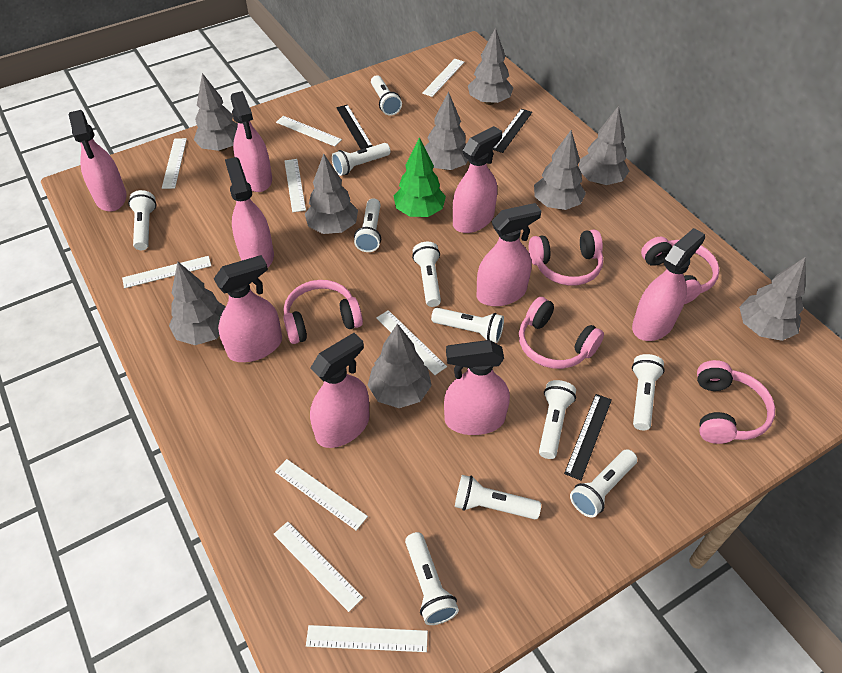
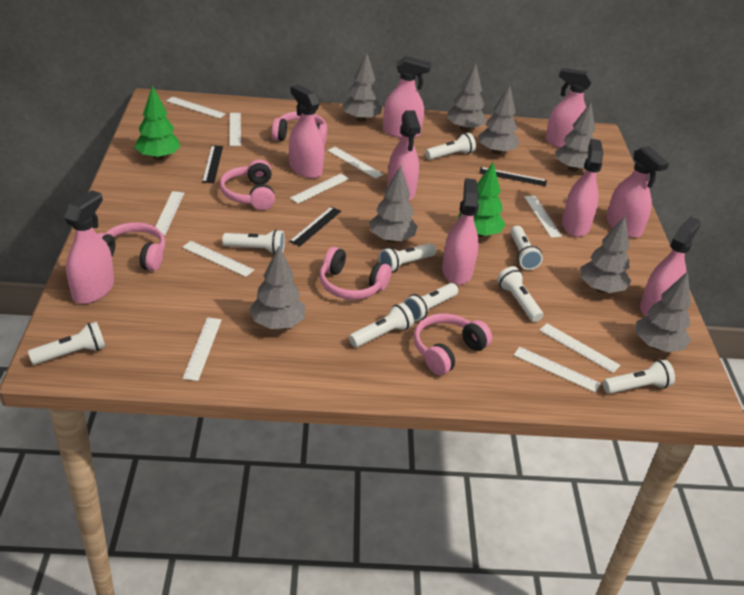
green tree: 1 -> 2
grey tree: 9 -> 8
white flashlight: 11 -> 9
white ruler: 9 -> 10

